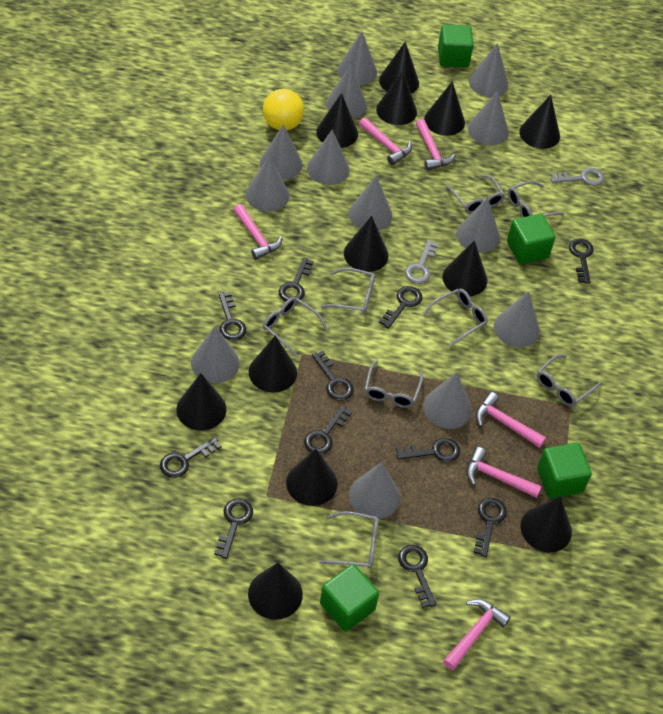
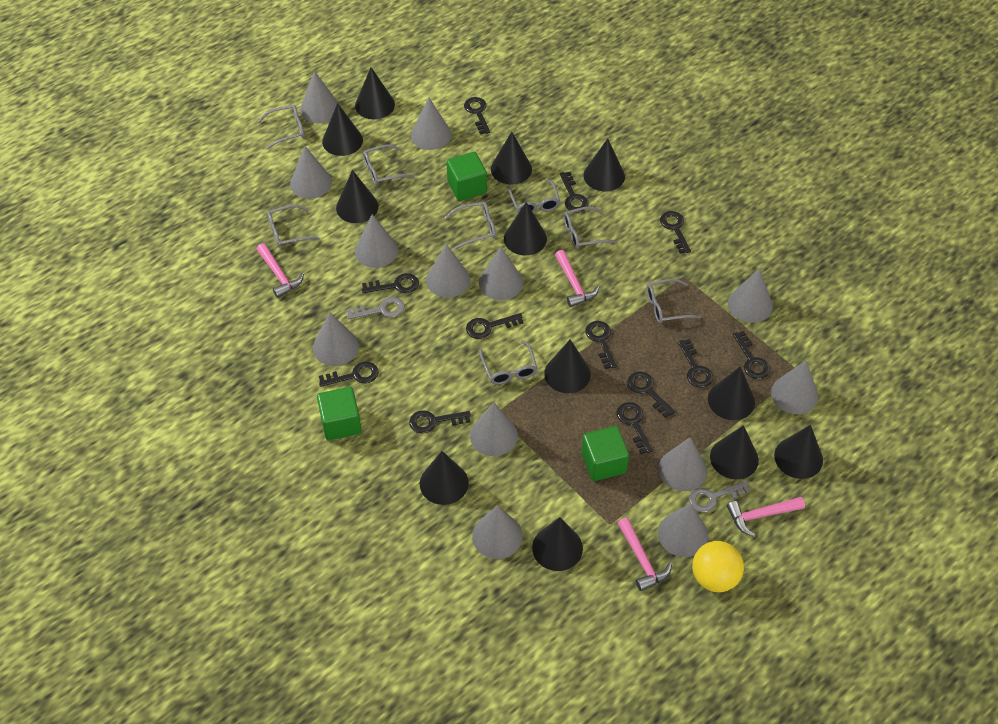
black key: 11 -> 12
green cube: 4 -> 3
pink hammer: 6 -> 4

